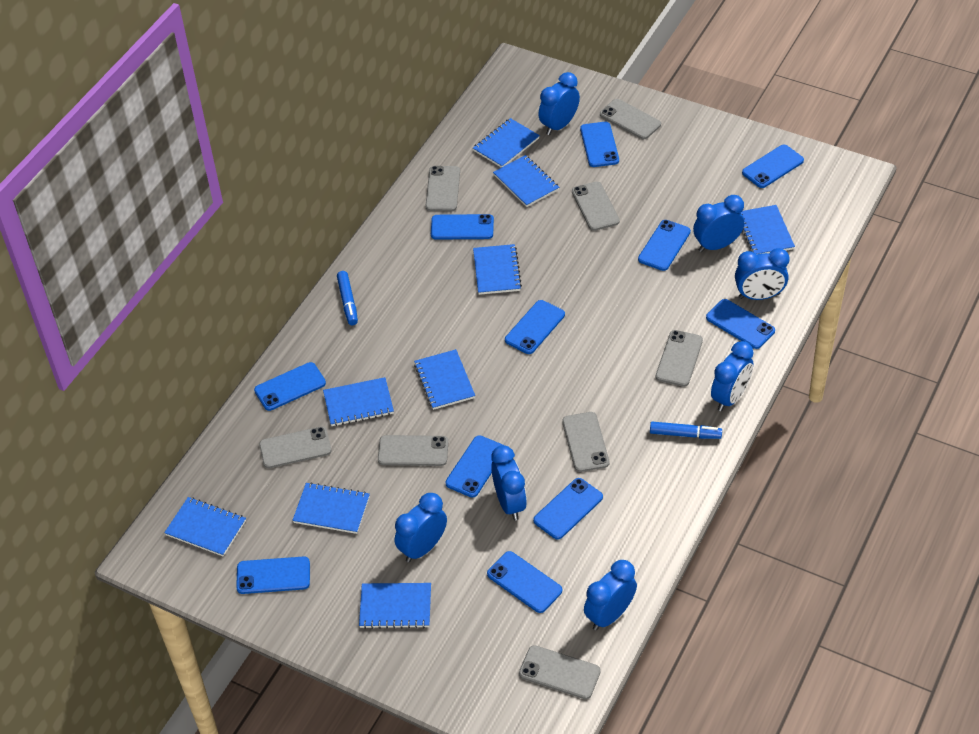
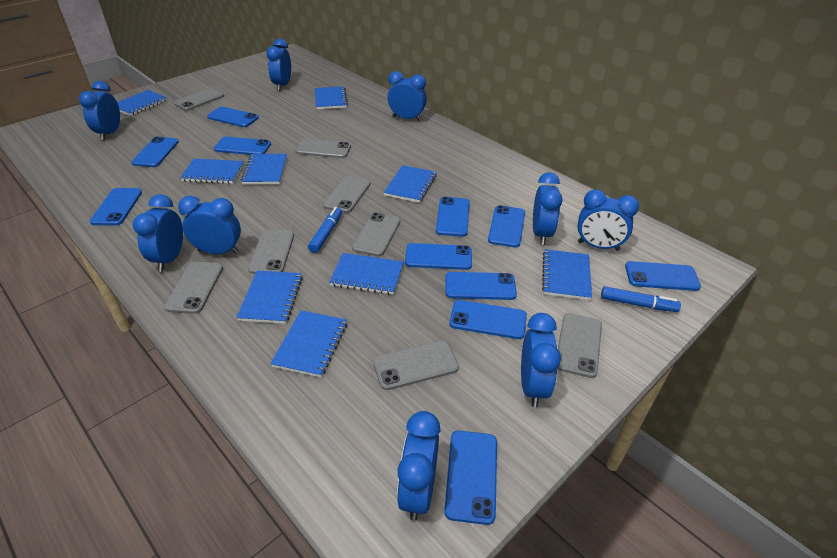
blue clock: 7 -> 9

